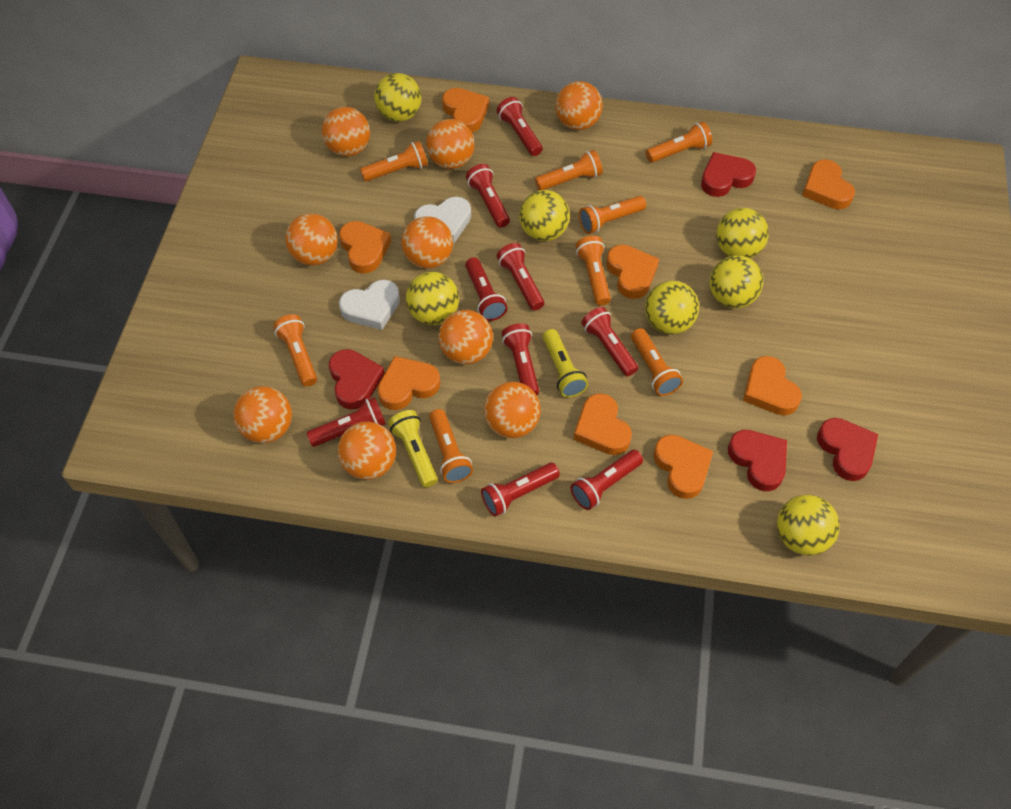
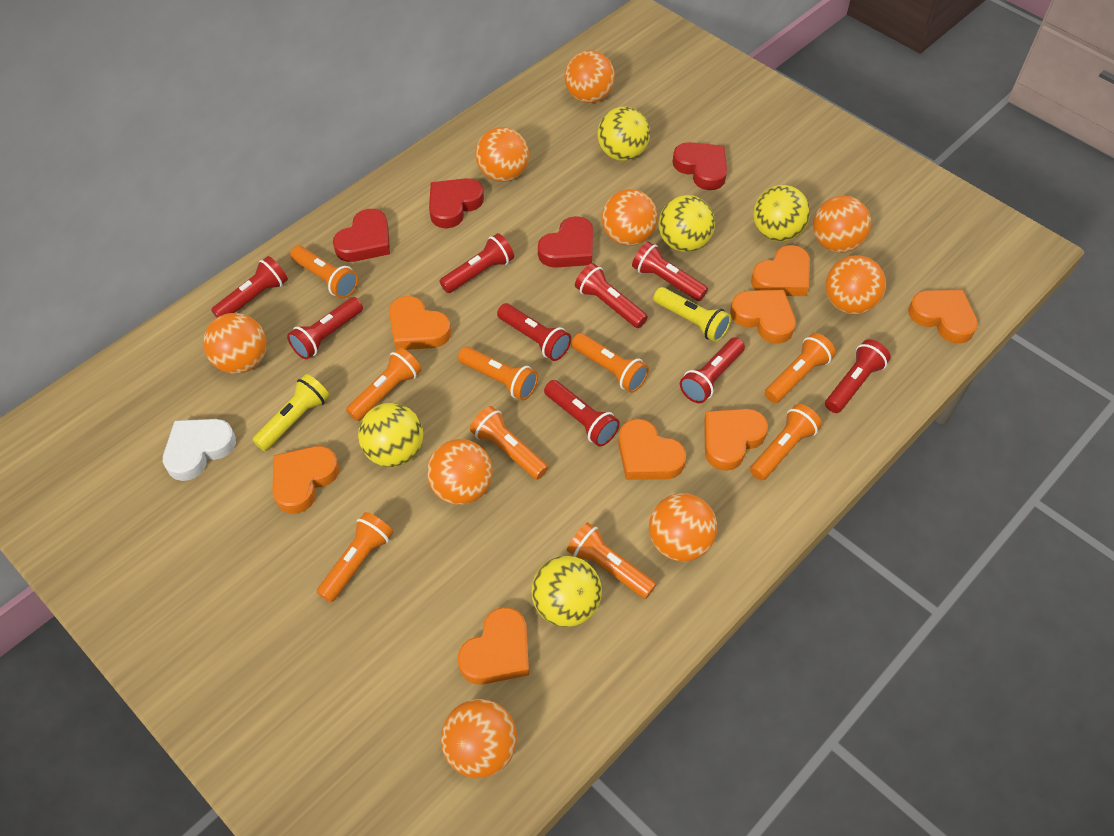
orange flashlight: 8 -> 9
white heart: 2 -> 1
yellow ball: 7 -> 5

